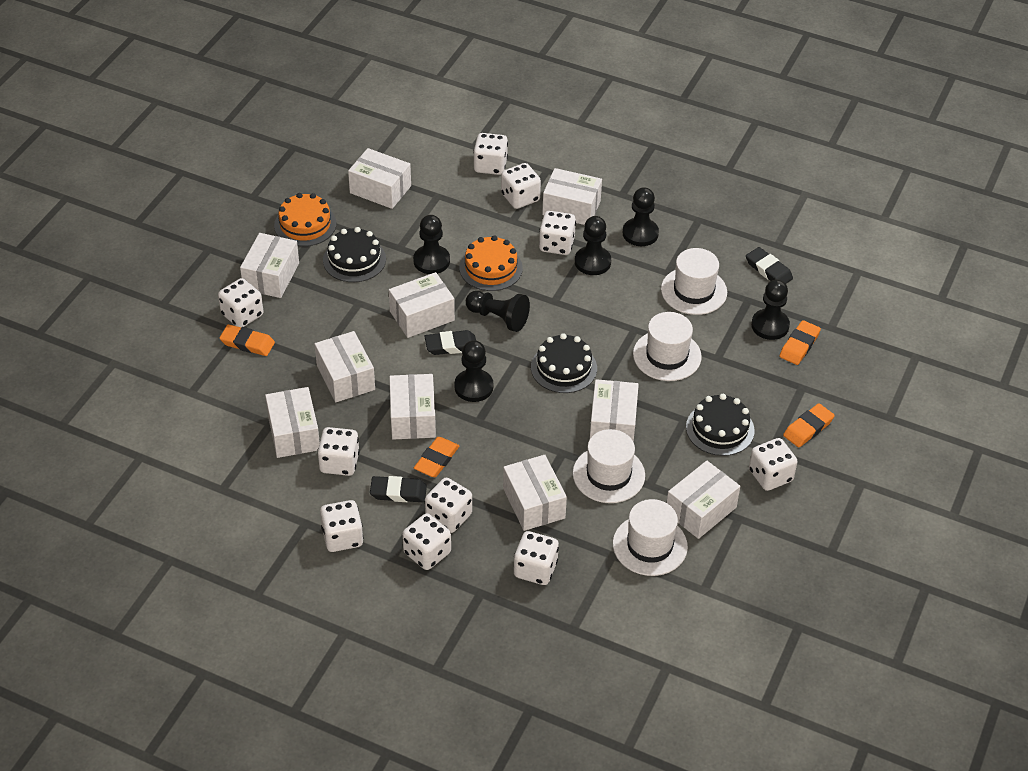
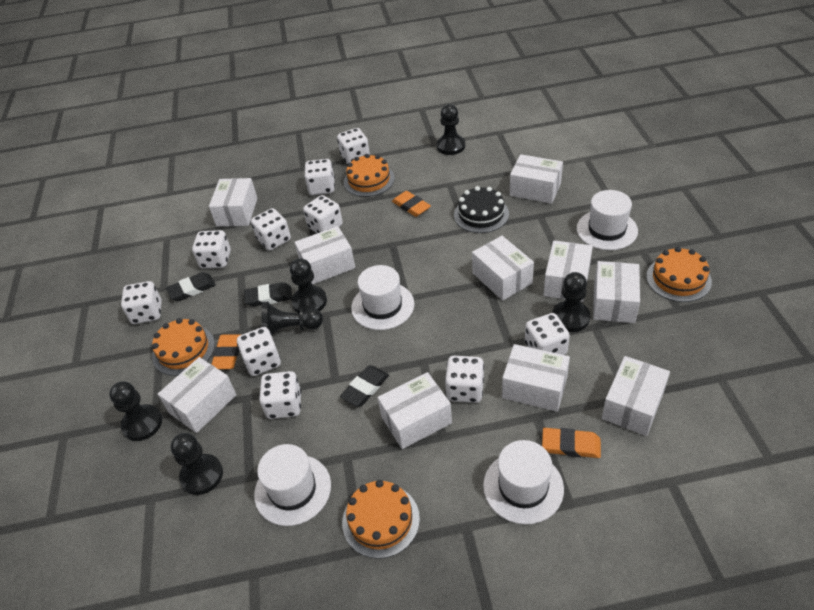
black cake: 3 -> 1
orange cake: 2 -> 4
orange eraser: 4 -> 3

